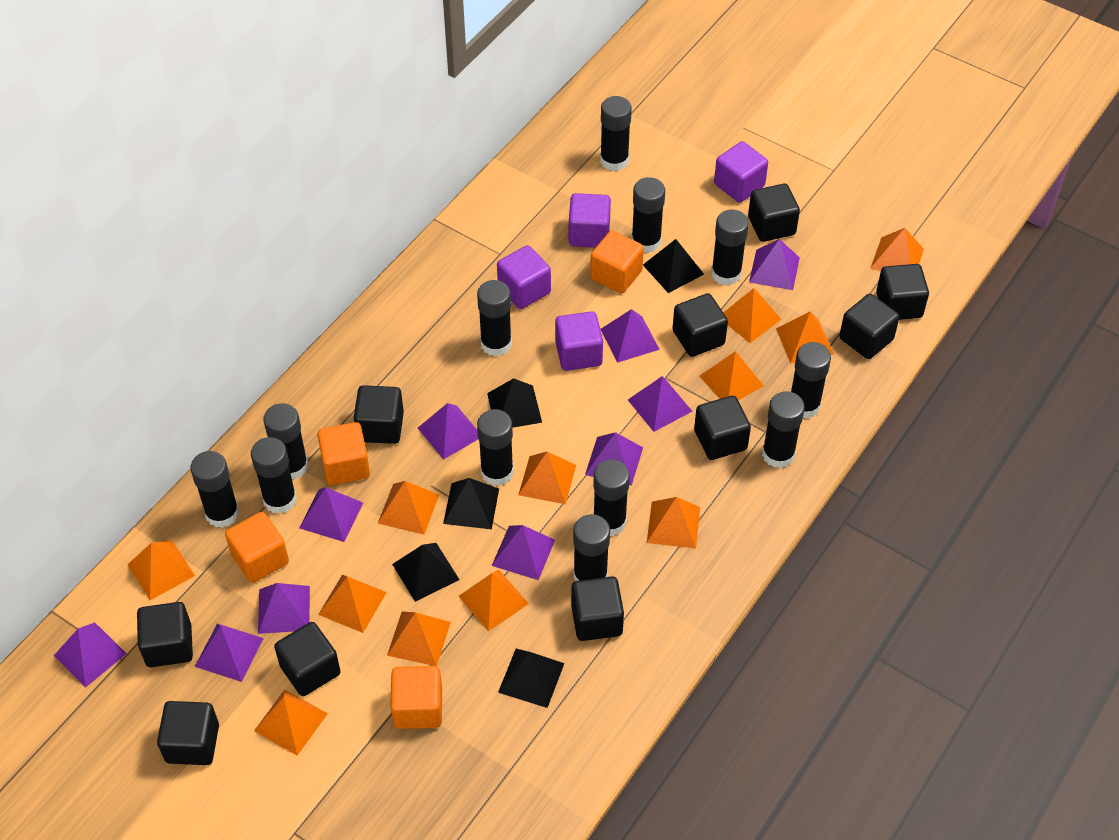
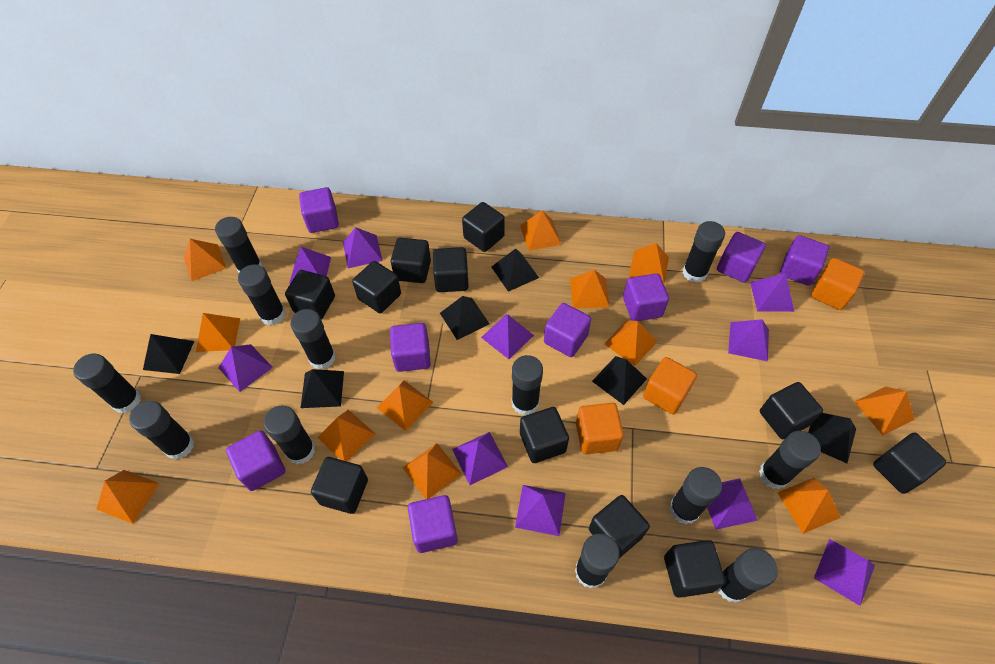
black cube: 10 -> 11
black pyramid: 5 -> 6
orange cube: 4 -> 3
purple cube: 4 -> 8

